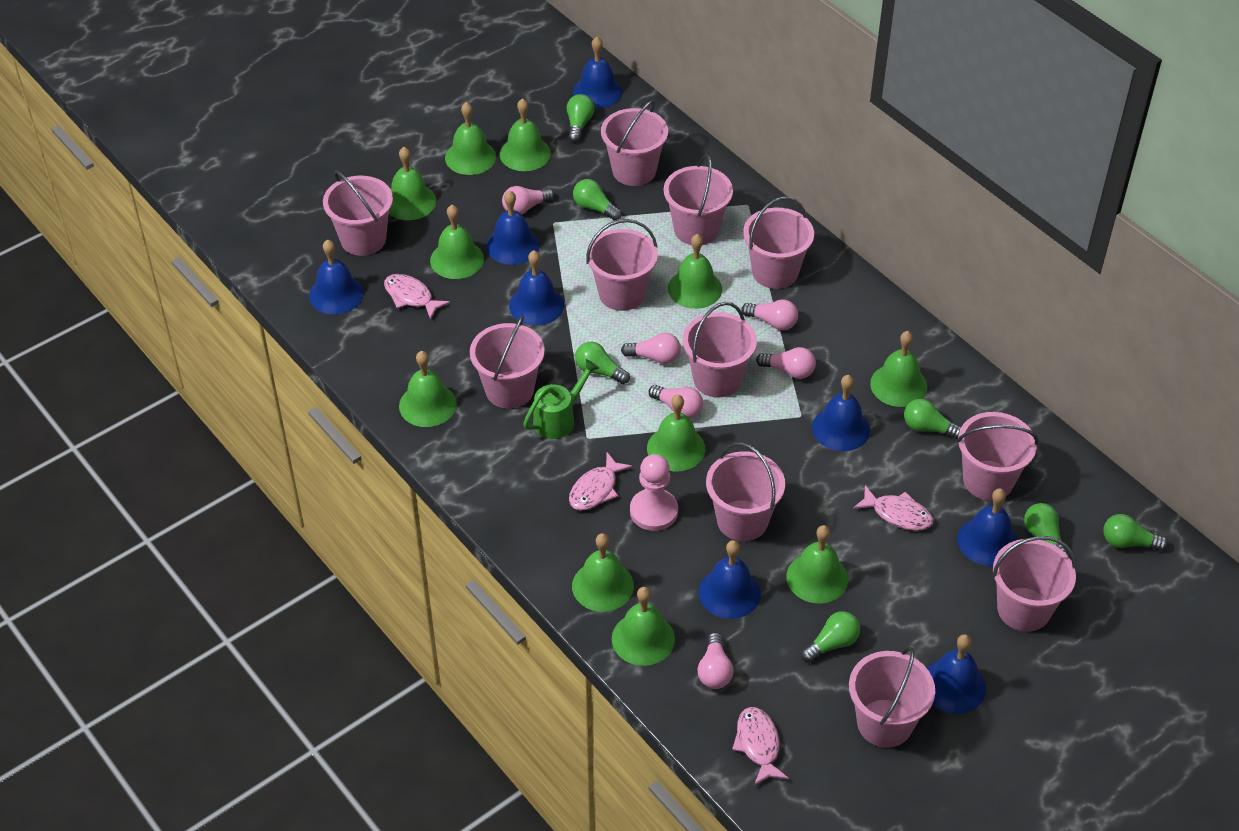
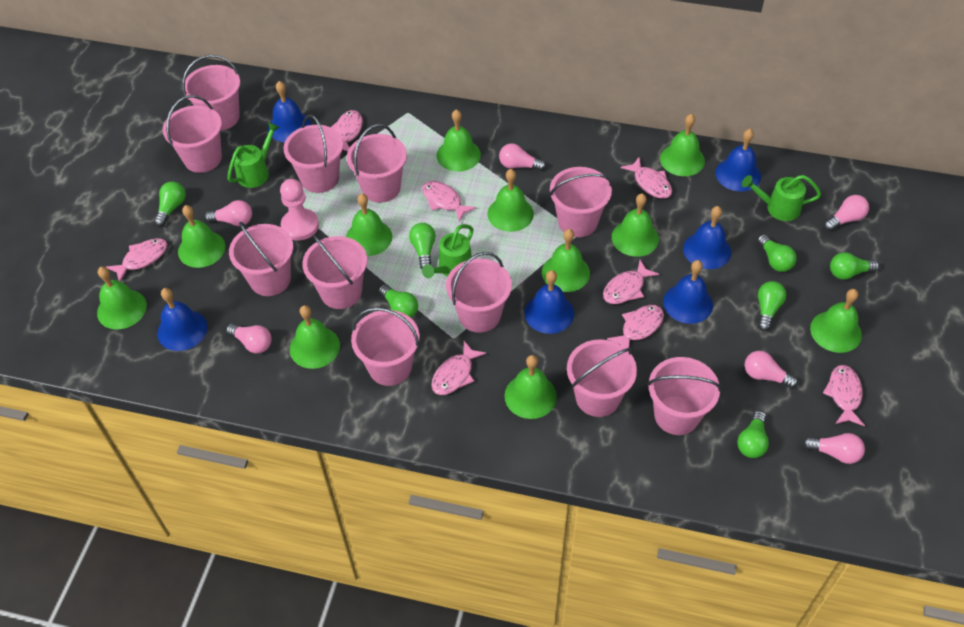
blue bell: 8 -> 6
green watering can: 1 -> 3
pink fish: 4 -> 8

